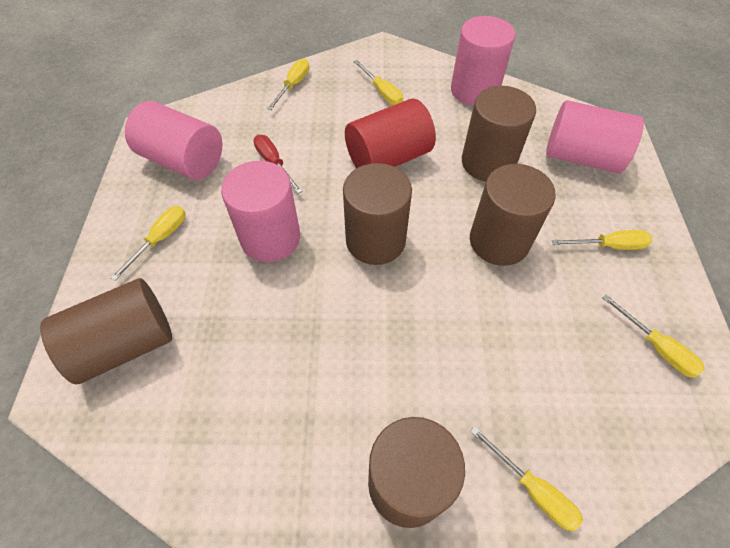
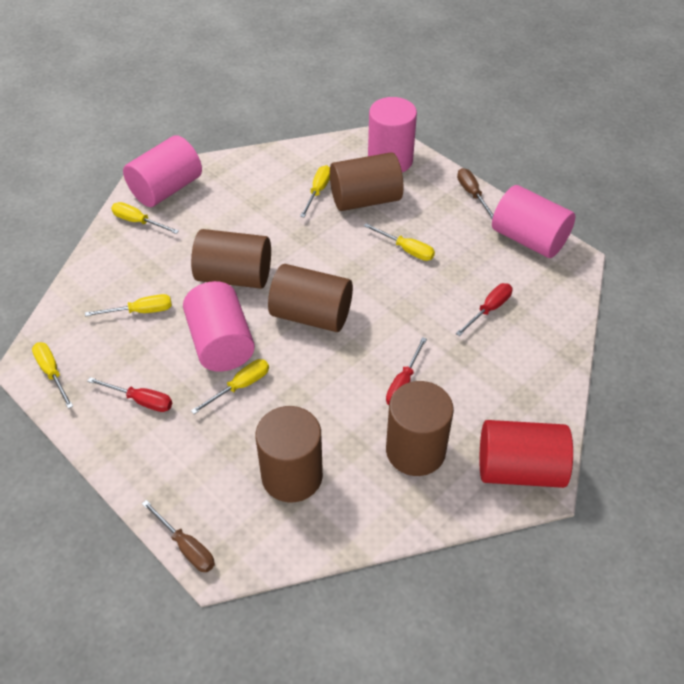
brown screwdriver: 0 -> 2
red screwdriver: 1 -> 3

